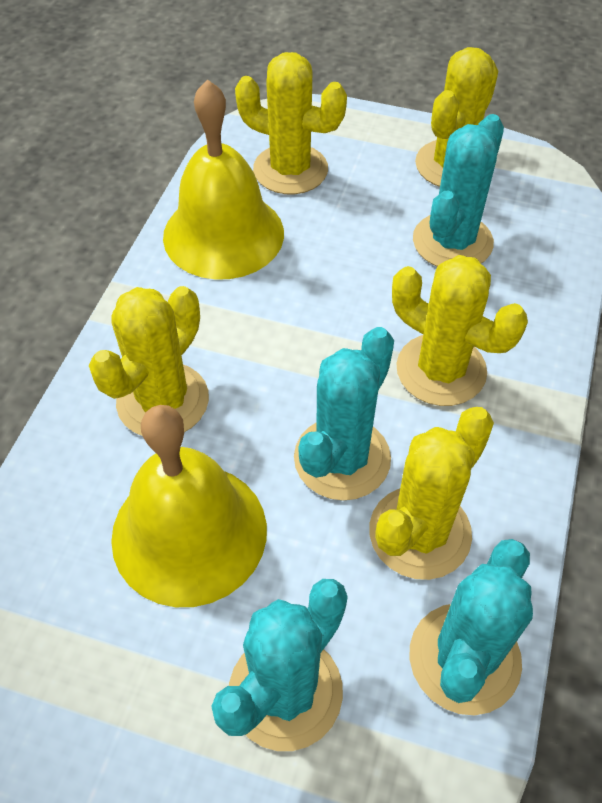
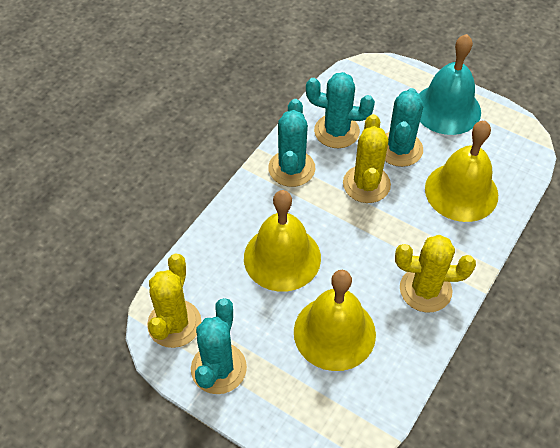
turquoise bell: 0 -> 1
yellow bell: 2 -> 3
yellow cactus: 5 -> 3

